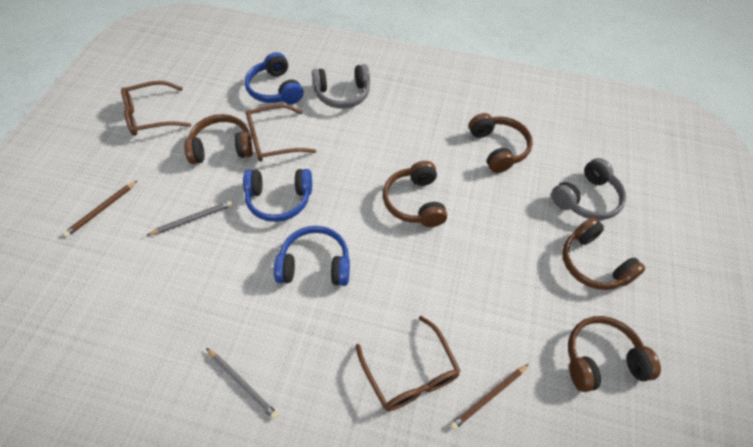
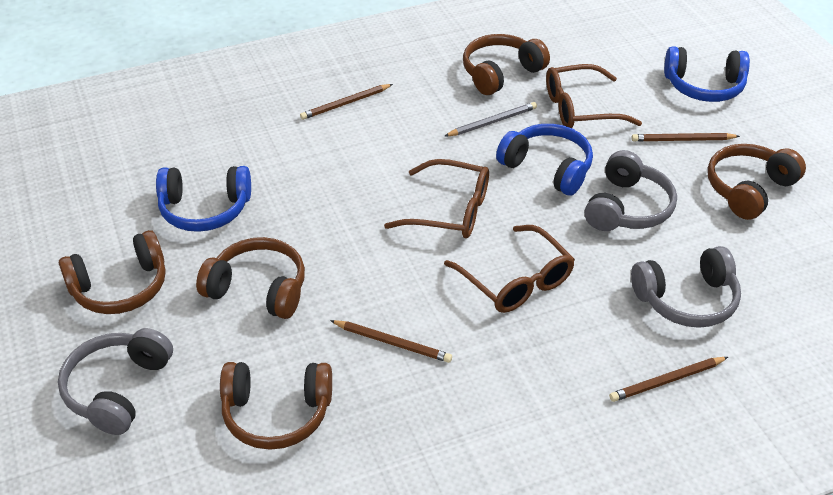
brown pencil: 2 -> 4
grey headphones: 2 -> 3
grey pencil: 2 -> 1

